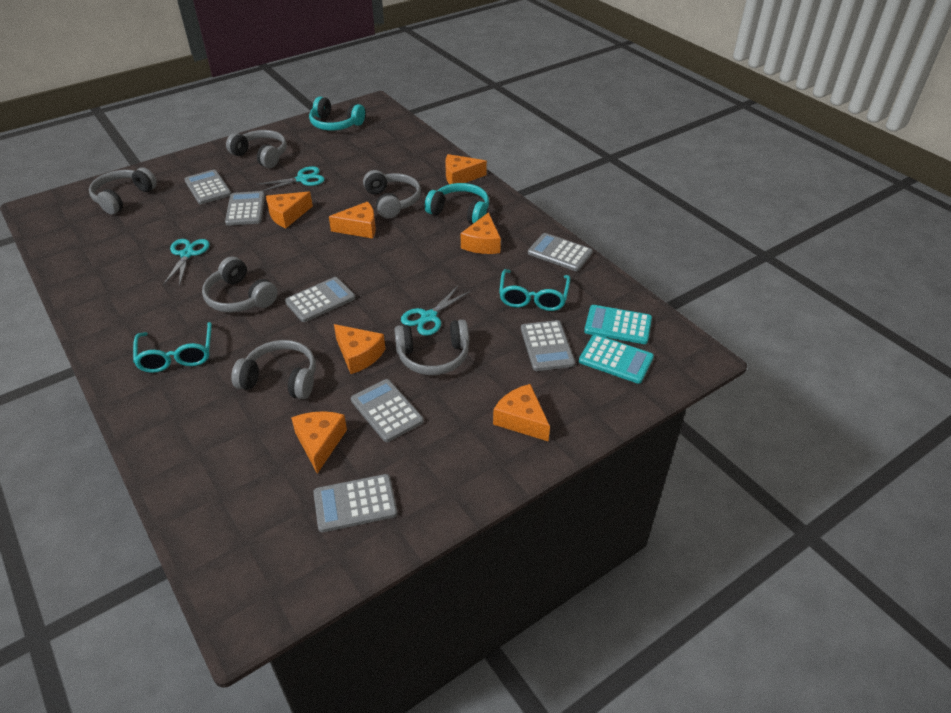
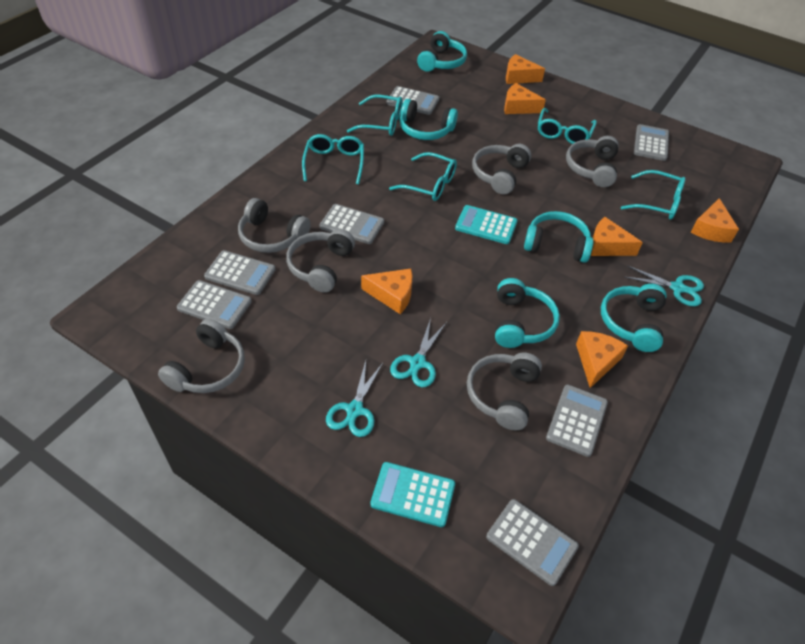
orange cheese: 7 -> 6
turquoise glasses: 2 -> 5
turquoise headphones: 2 -> 5

